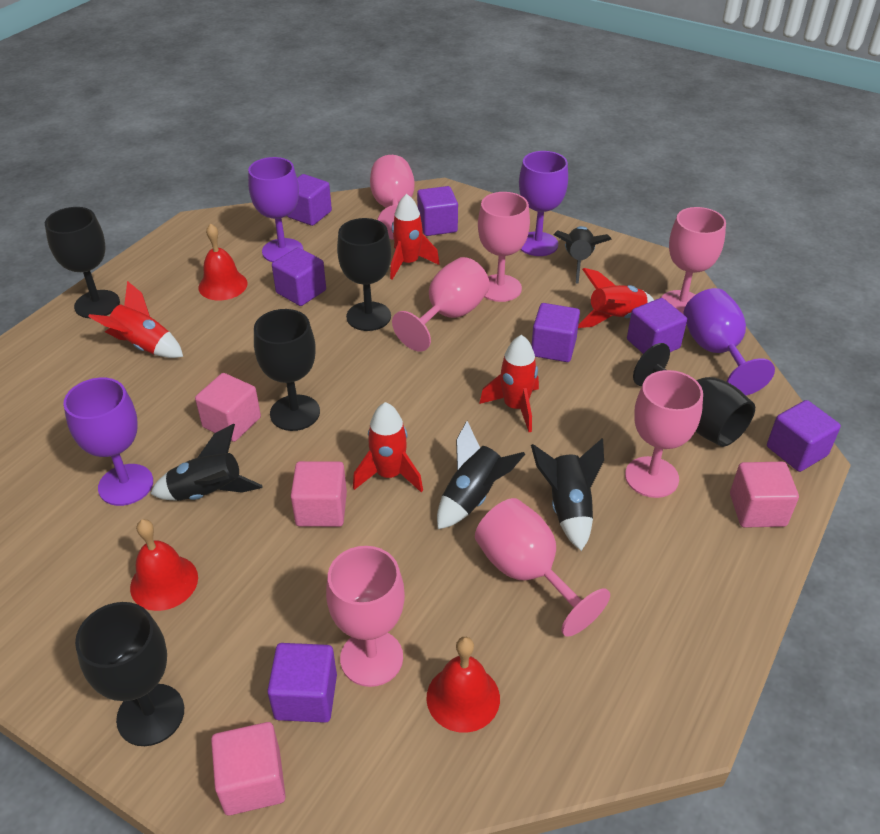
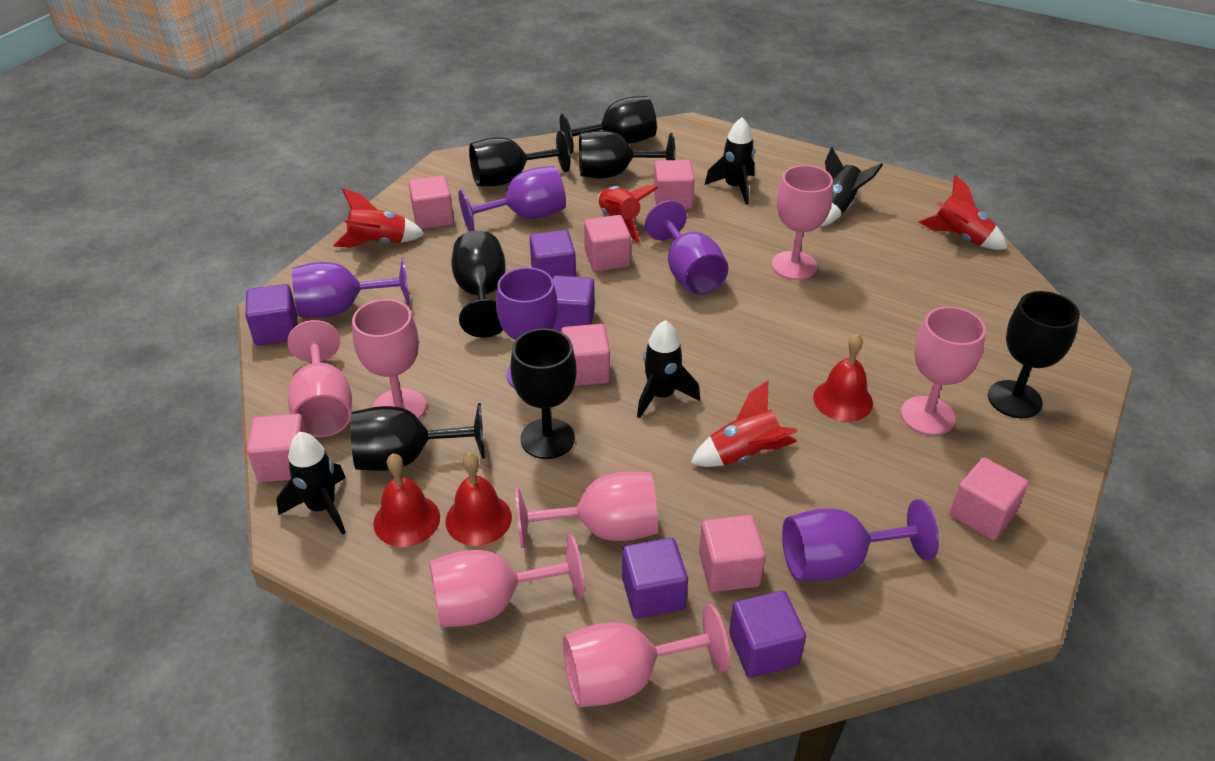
black goblet: 5 -> 7
pink cube: 4 -> 7
purple cube: 7 -> 5
purple goblet: 4 -> 5
red rocket: 5 -> 4

